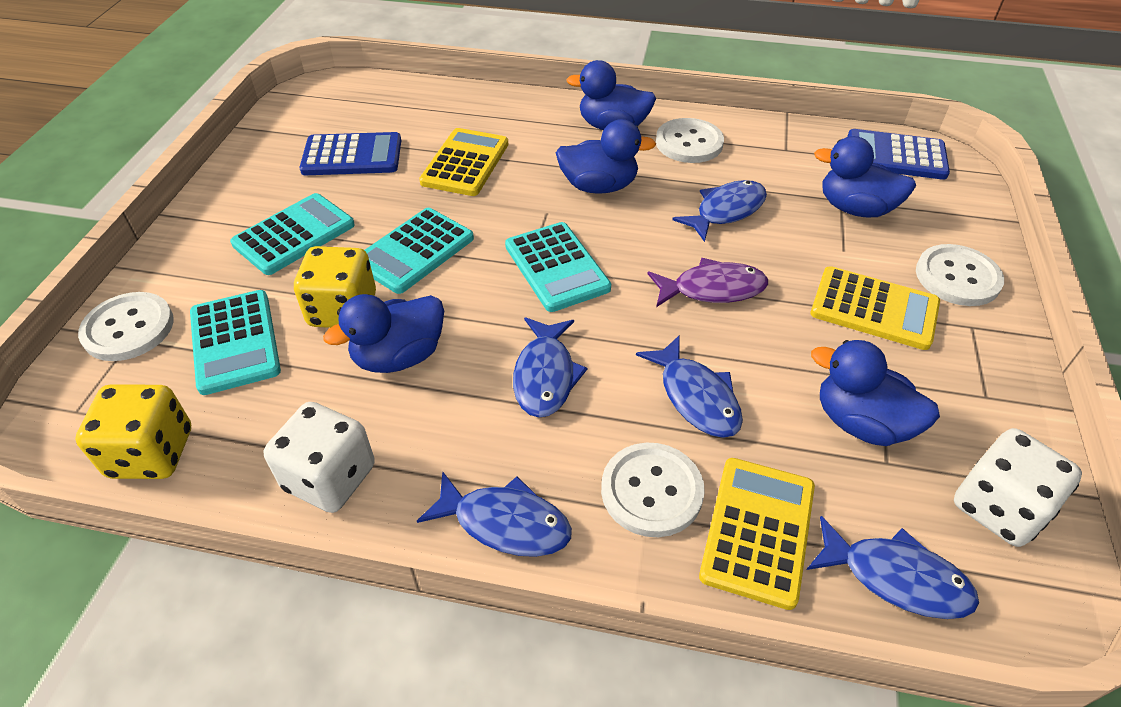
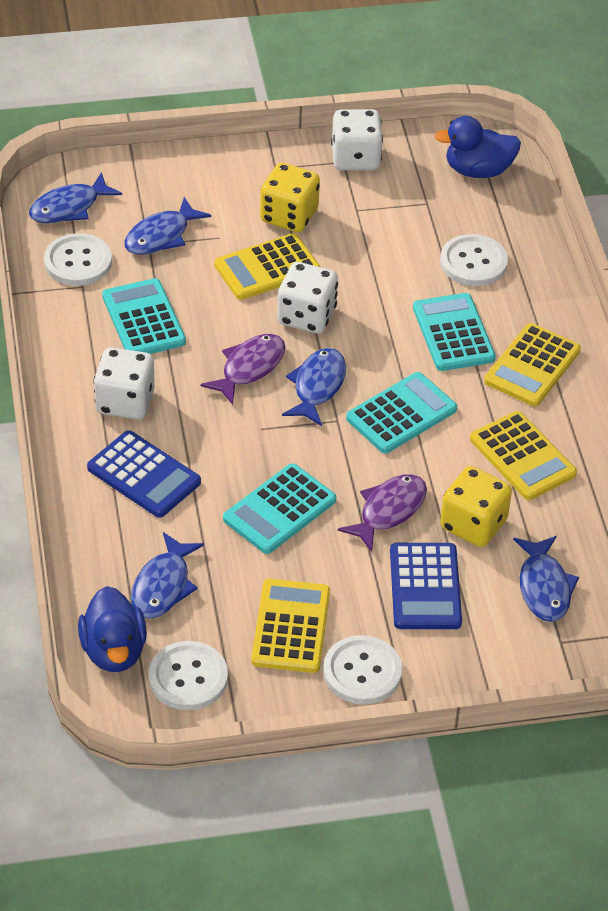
blue duck: 5 -> 2
purple fish: 1 -> 2
white dice: 2 -> 3
yellow calculator: 3 -> 4

